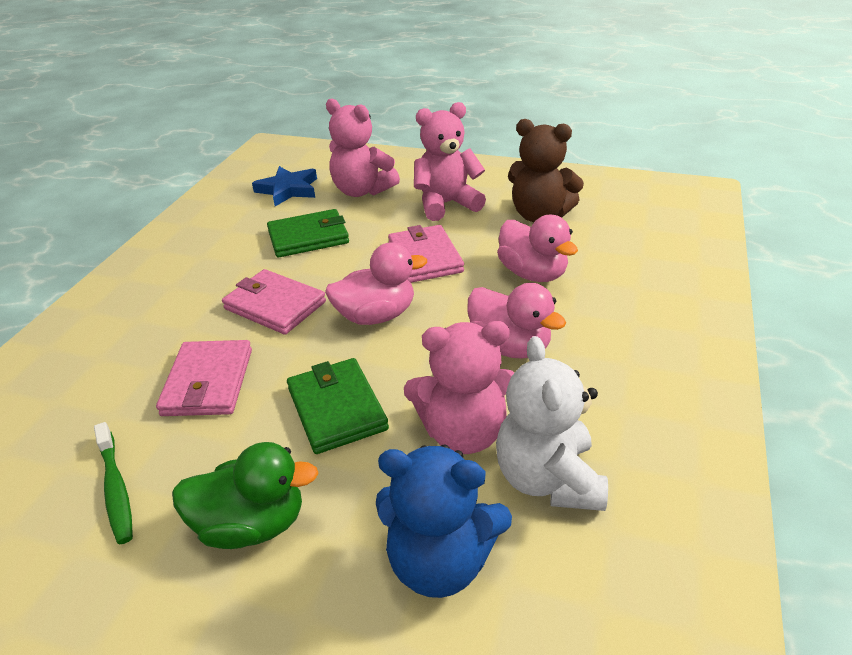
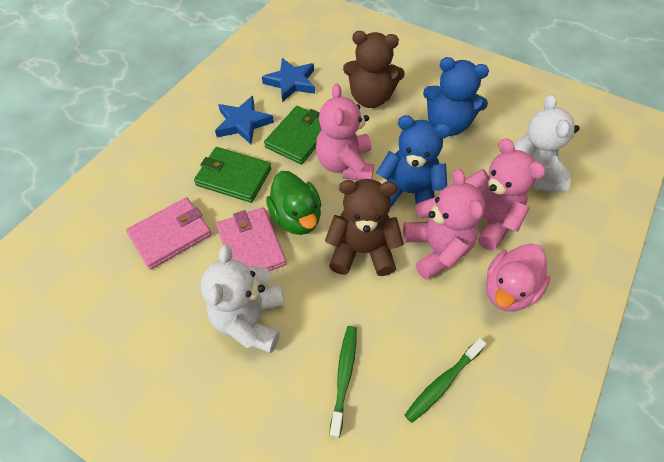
blue star: 1 -> 2
blue teddy bear: 1 -> 2
brown teddy bear: 1 -> 2
green toothbrush: 1 -> 2
pink duck: 3 -> 1
pink wallet: 3 -> 2
white teddy bear: 1 -> 2

